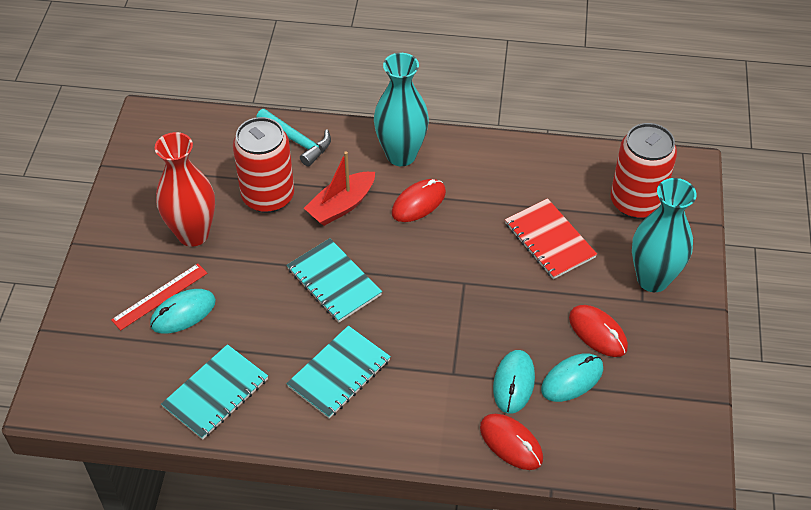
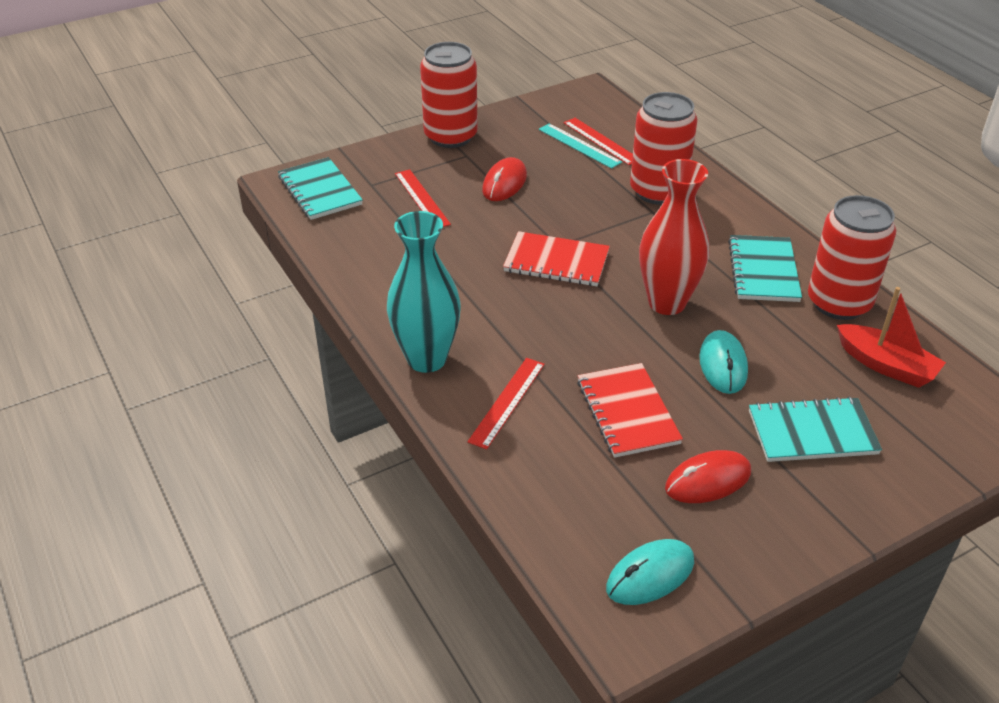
red can: 2 -> 3
red mouse: 3 -> 2
red notebook: 1 -> 2
red ruler: 1 -> 3
turquoise hammer: 1 -> 0
turquoise mouse: 3 -> 2
turquoise ruler: 0 -> 1
turquoise vase: 2 -> 1

